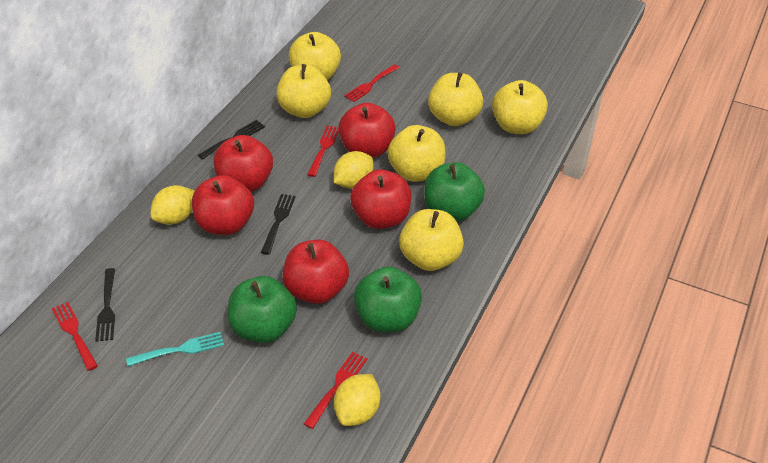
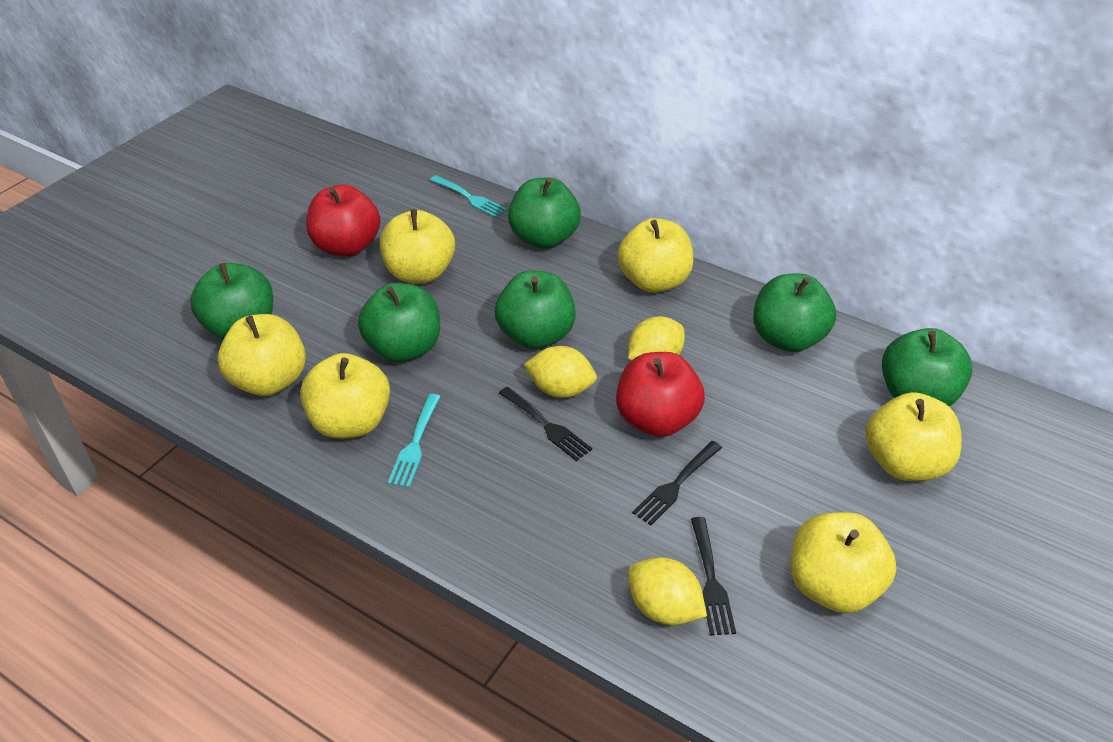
green apple: 3 -> 6
red apple: 5 -> 2
red fork: 4 -> 0
turquoise fork: 1 -> 2

